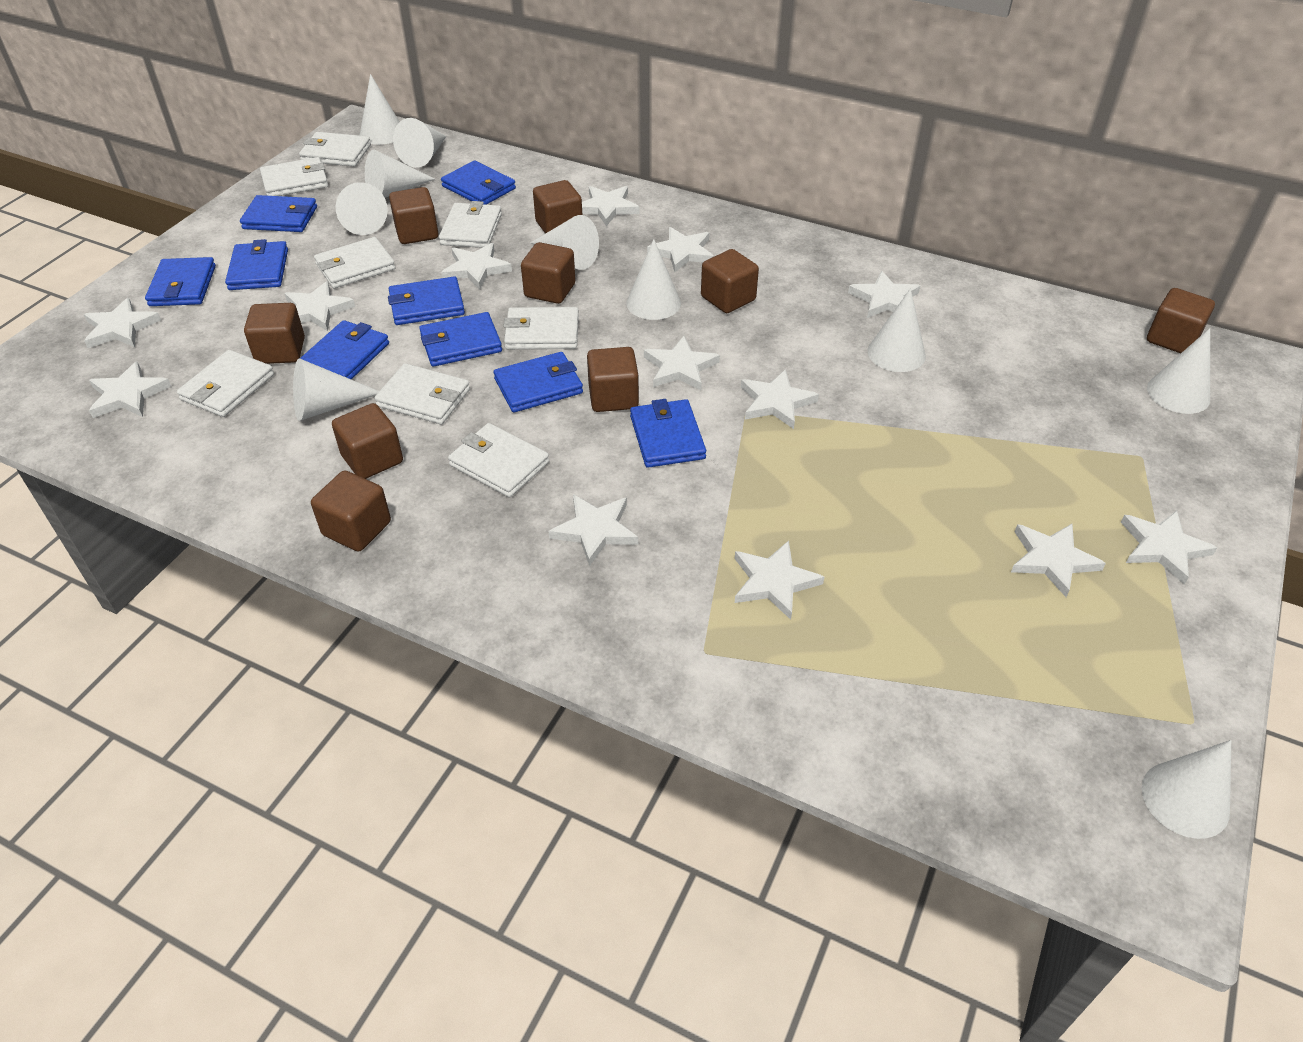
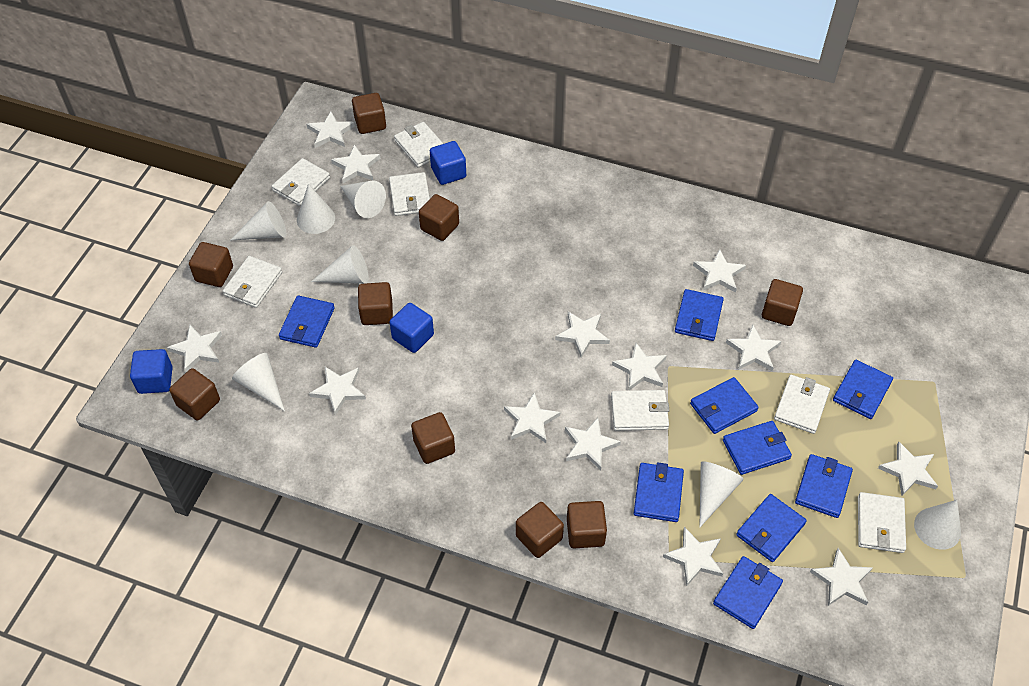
blue cube: 0 -> 3
white cone: 10 -> 7
white wallet: 8 -> 7

